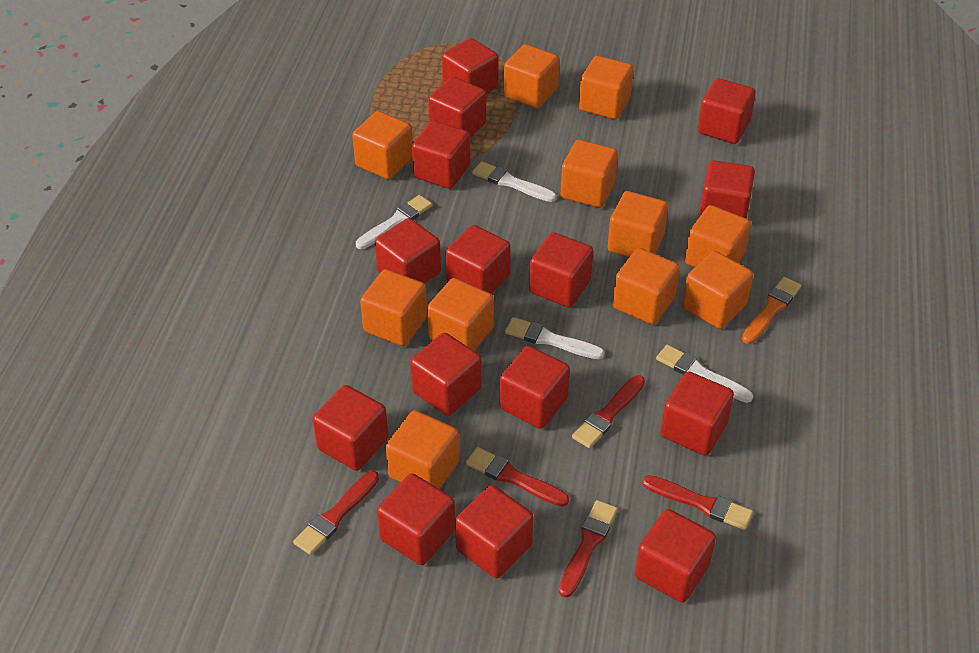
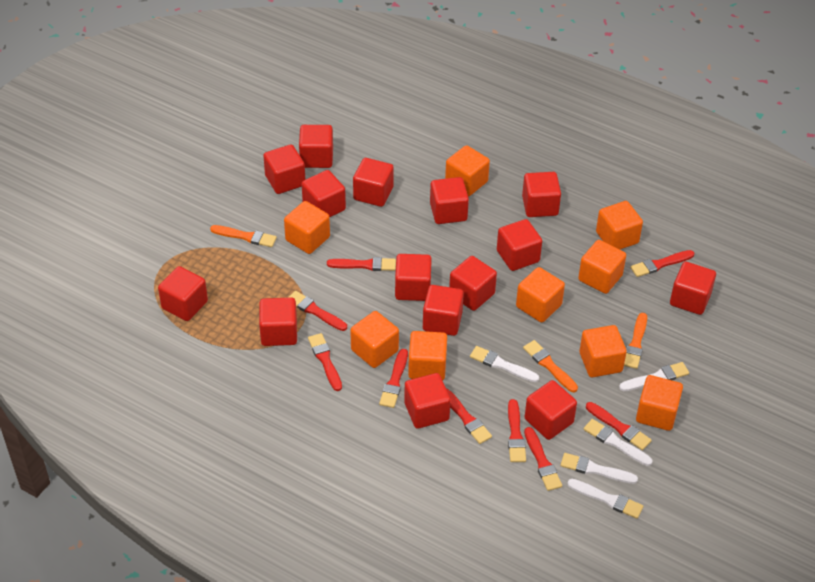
orange brush: 1 -> 3
orange cube: 11 -> 9
red brush: 5 -> 9
white brush: 4 -> 5

